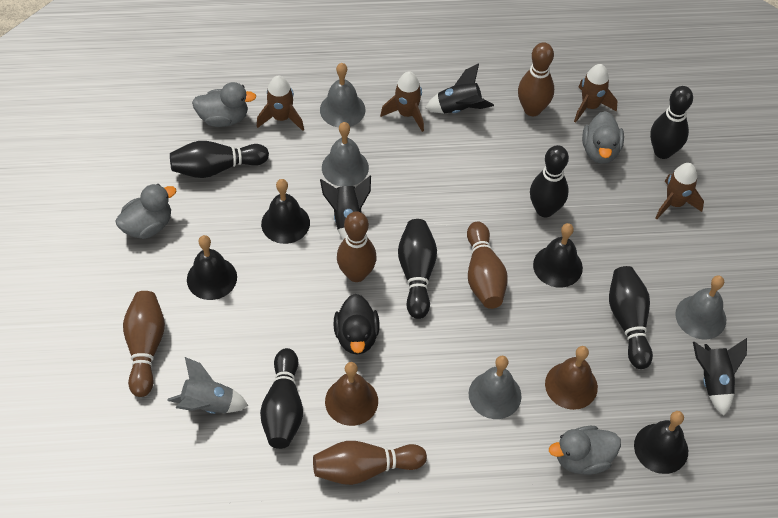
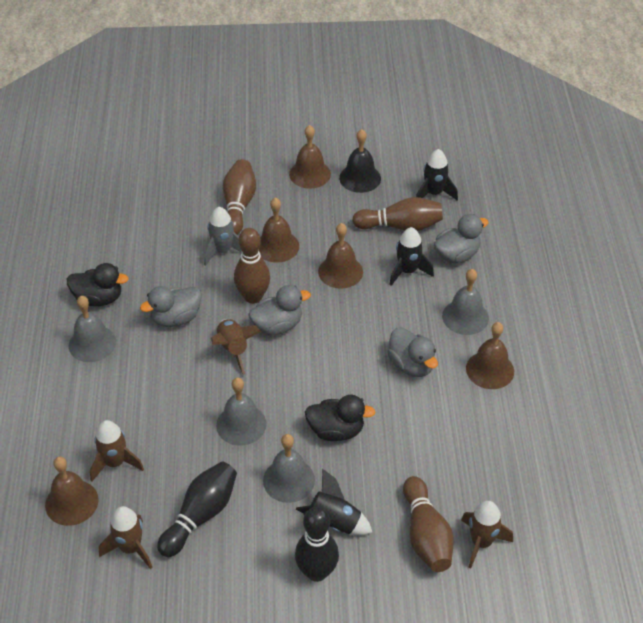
black bell: 4 -> 1
black bowling pin: 6 -> 2
black duck: 1 -> 2
brown bell: 2 -> 5
brown bowling pin: 5 -> 4

